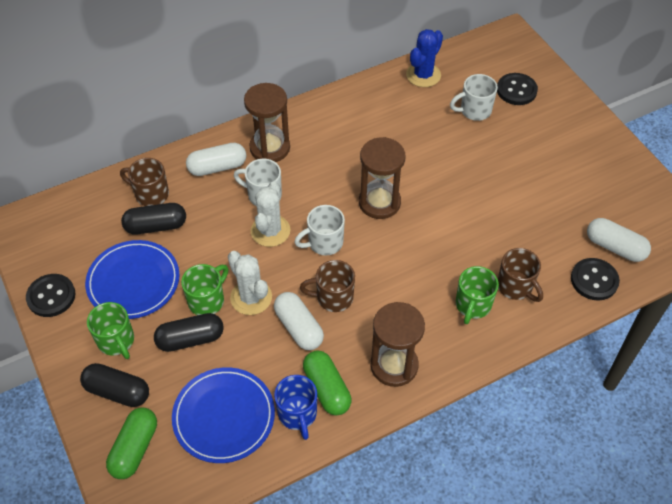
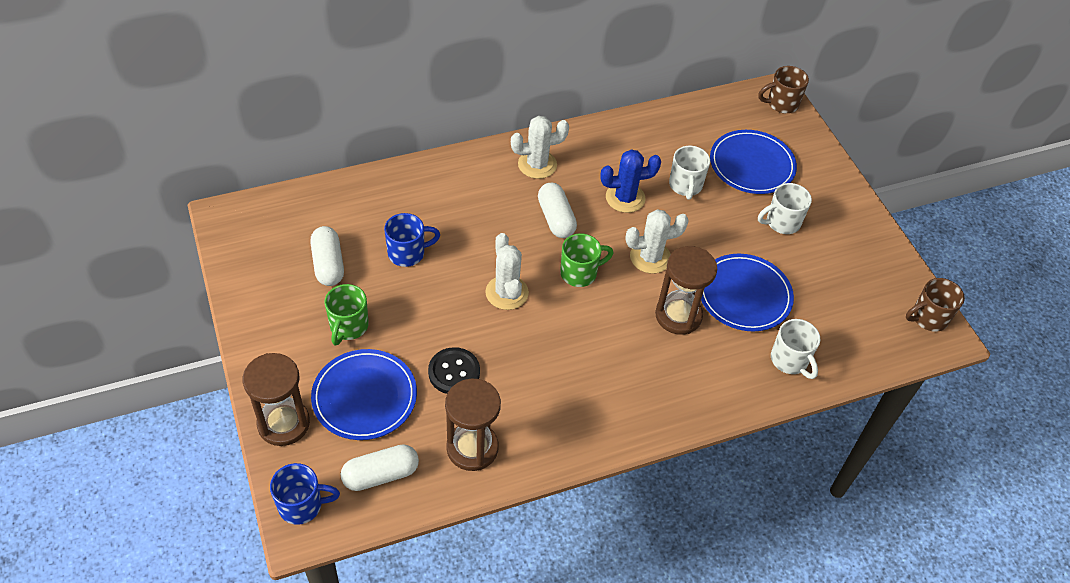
black button: 3 -> 1
black capsule: 3 -> 0
blue mug: 1 -> 2
blue plate: 2 -> 3
brown mug: 3 -> 2
green capsule: 2 -> 0
green mug: 3 -> 2
white cactus: 2 -> 3

